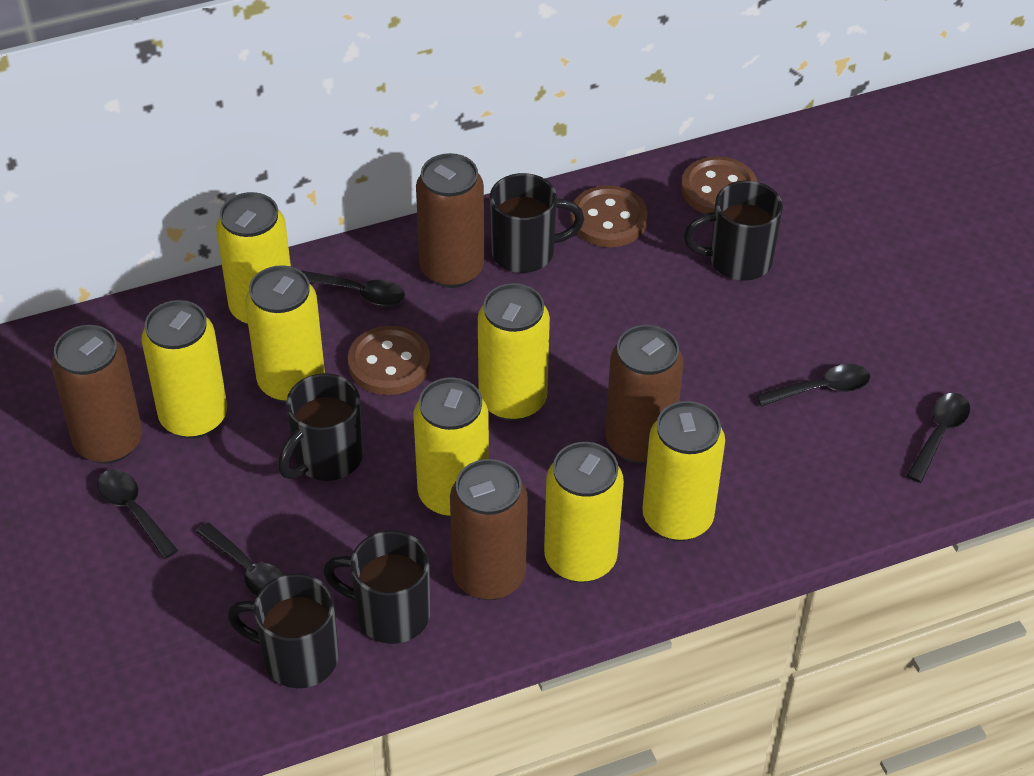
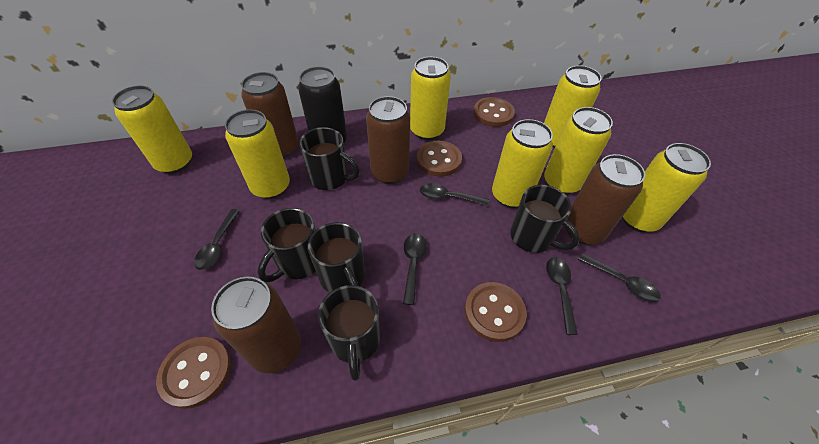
black can: 0 -> 1
brown button: 3 -> 4

